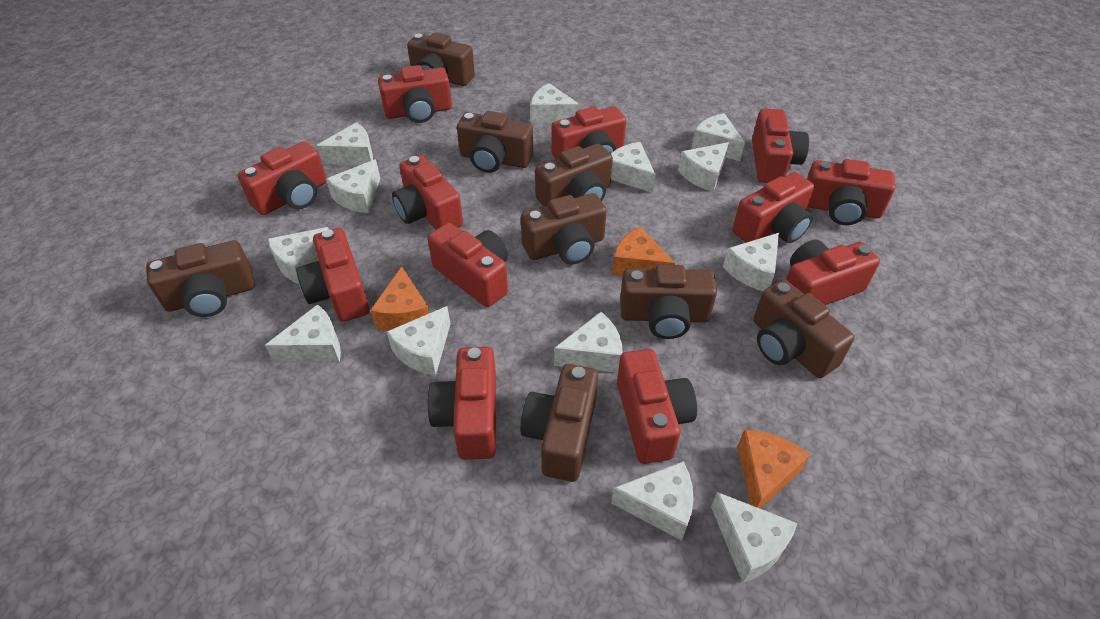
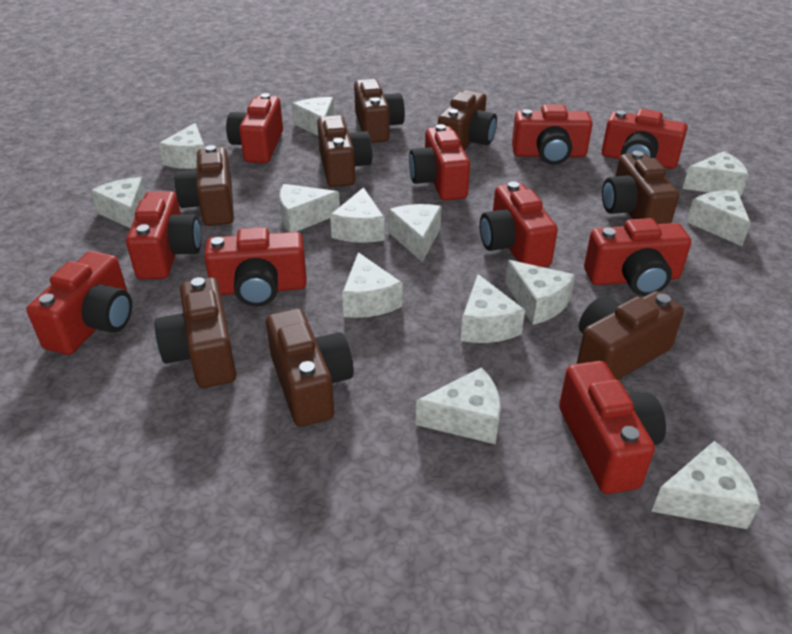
orange cheese: 3 -> 0
red camera: 12 -> 10

